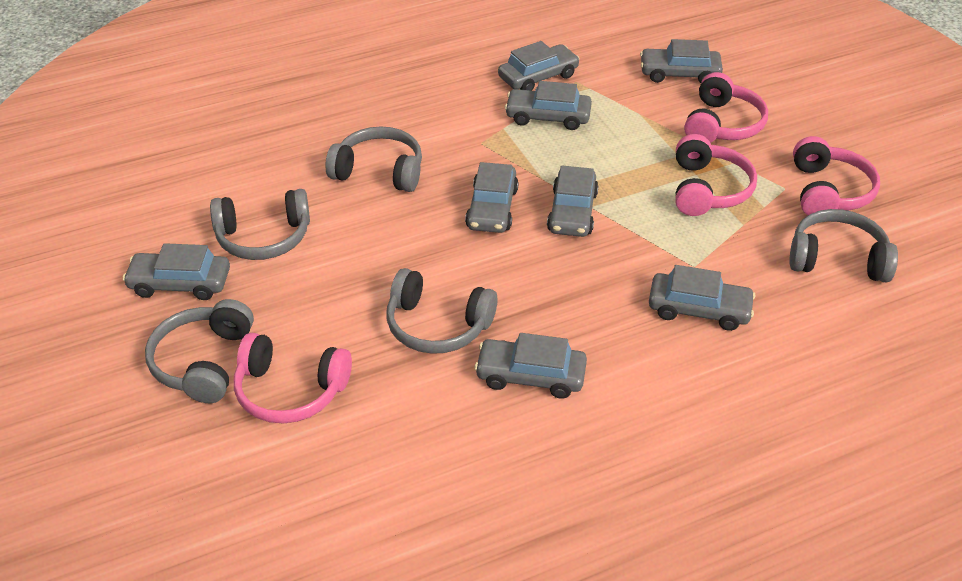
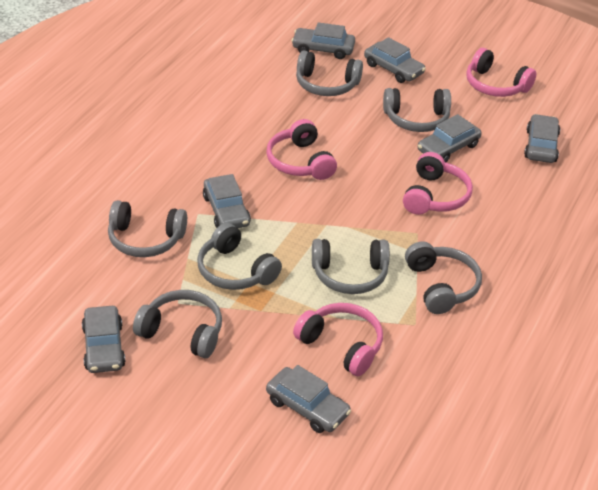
grey car: 8 -> 7
grey headphones: 5 -> 7

